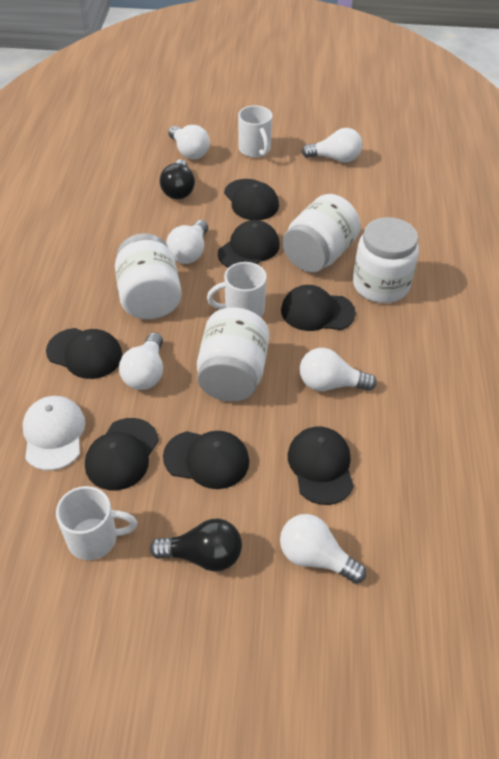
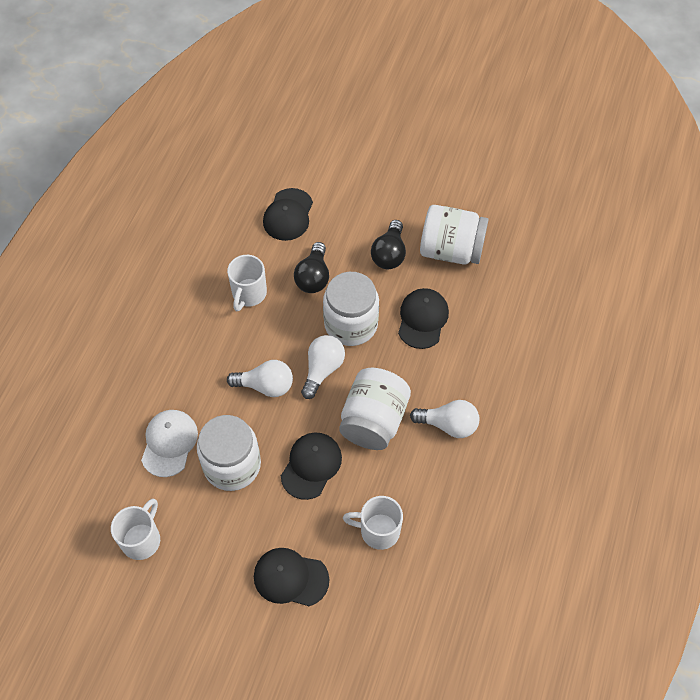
black cap: 7 -> 4
white light bulb: 6 -> 3

